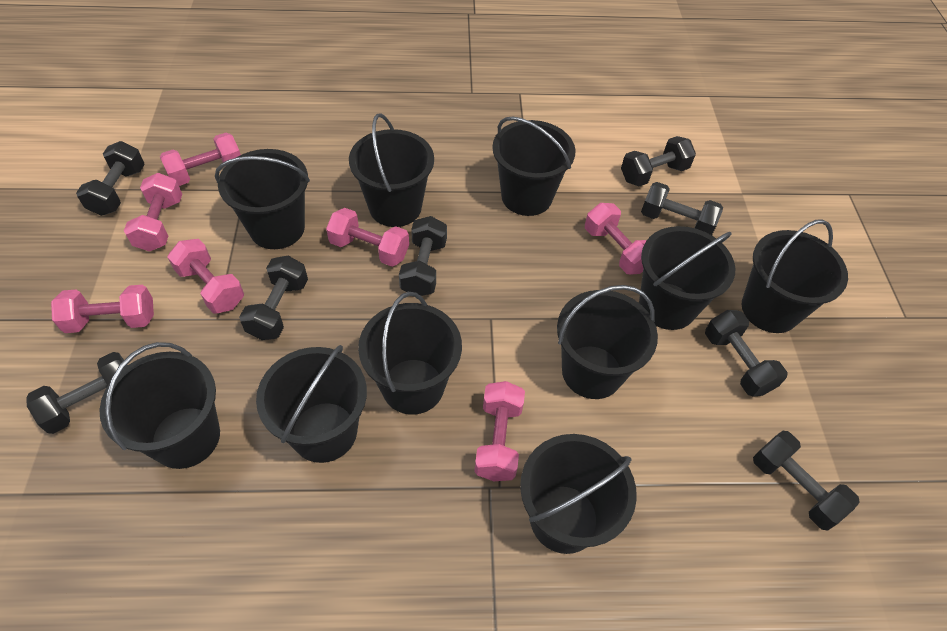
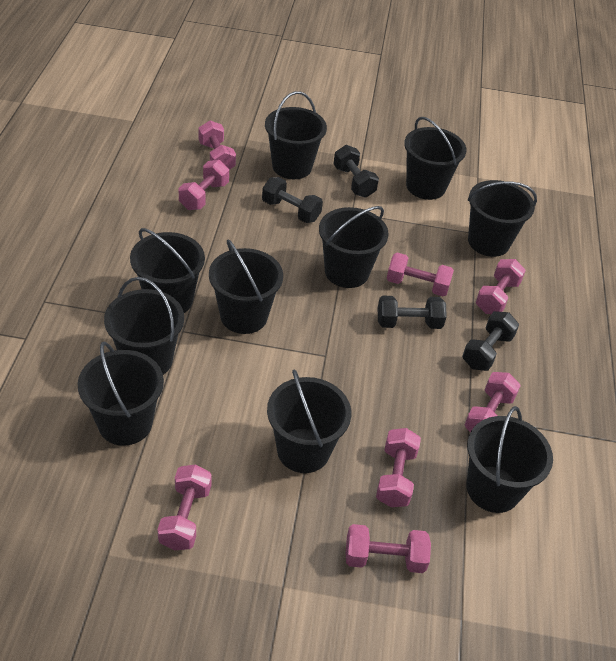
black dumbbell: 8 -> 4
pink dumbbell: 7 -> 8

